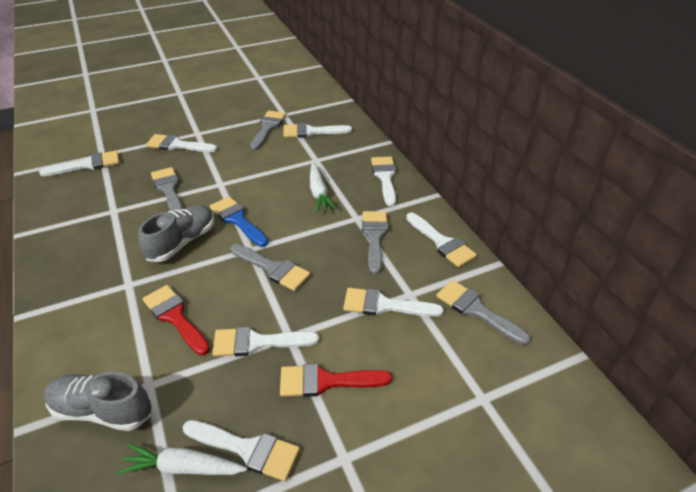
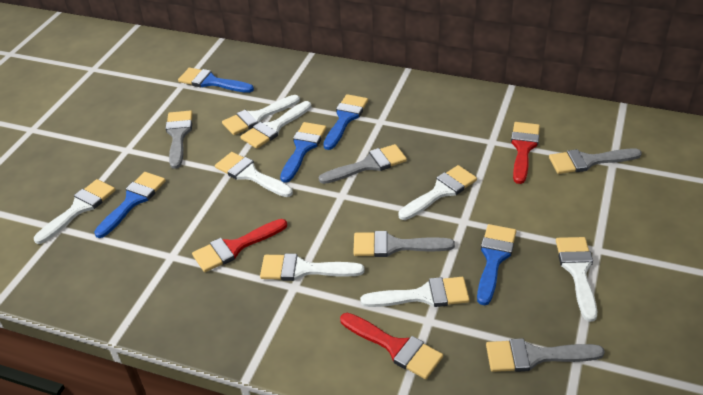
blue brush: 1 -> 5
grey shoe: 2 -> 0
red brush: 2 -> 3
white carrot: 2 -> 0

